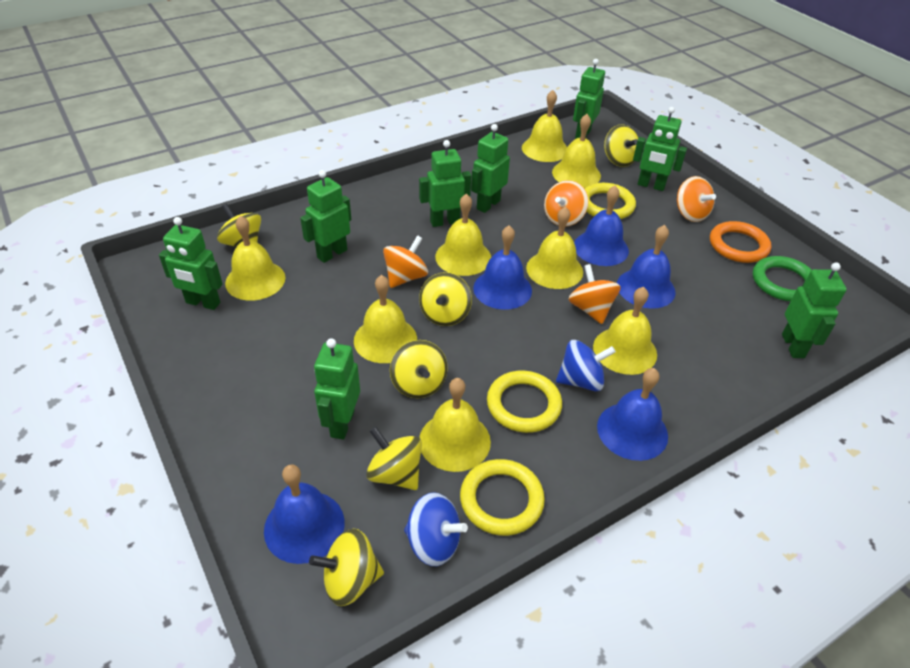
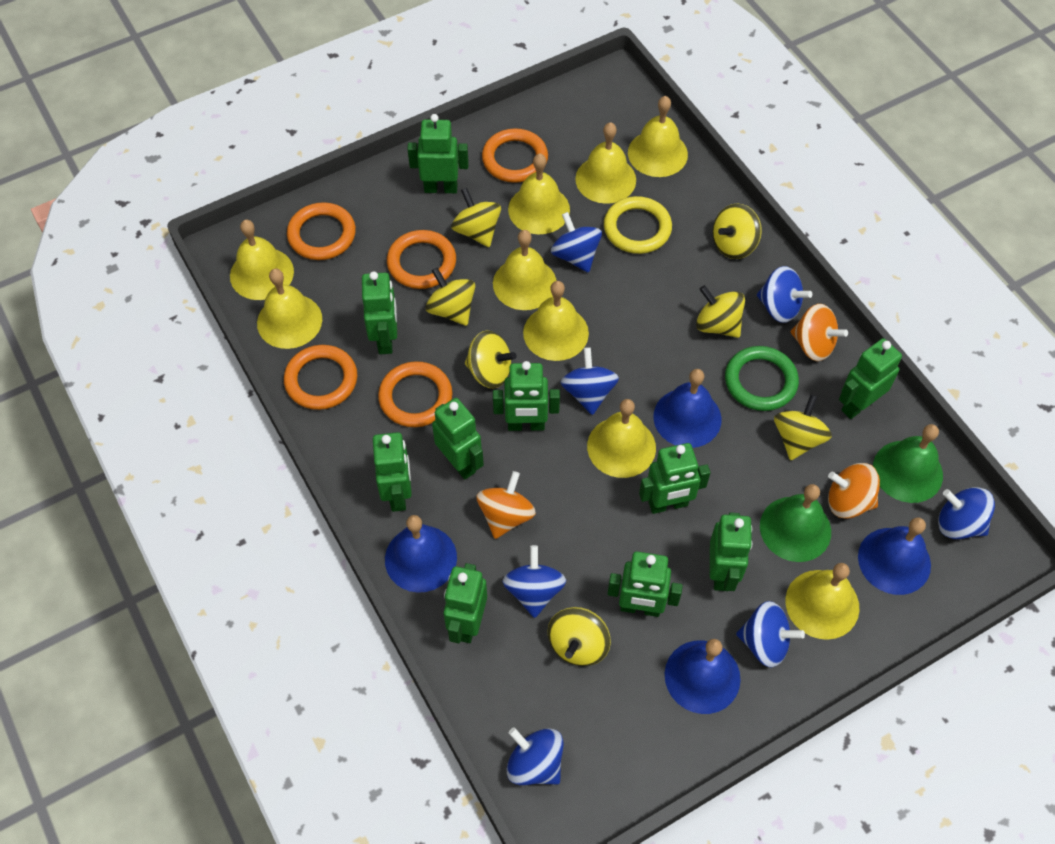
blue bell: 5 -> 4
blue spinning top: 2 -> 7
green bell: 0 -> 2
green robot: 8 -> 10
orange ring: 1 -> 5
orange spinning top: 4 -> 3
yellow bell: 8 -> 9
yellow ring: 3 -> 1
yellow spinning top: 6 -> 7

